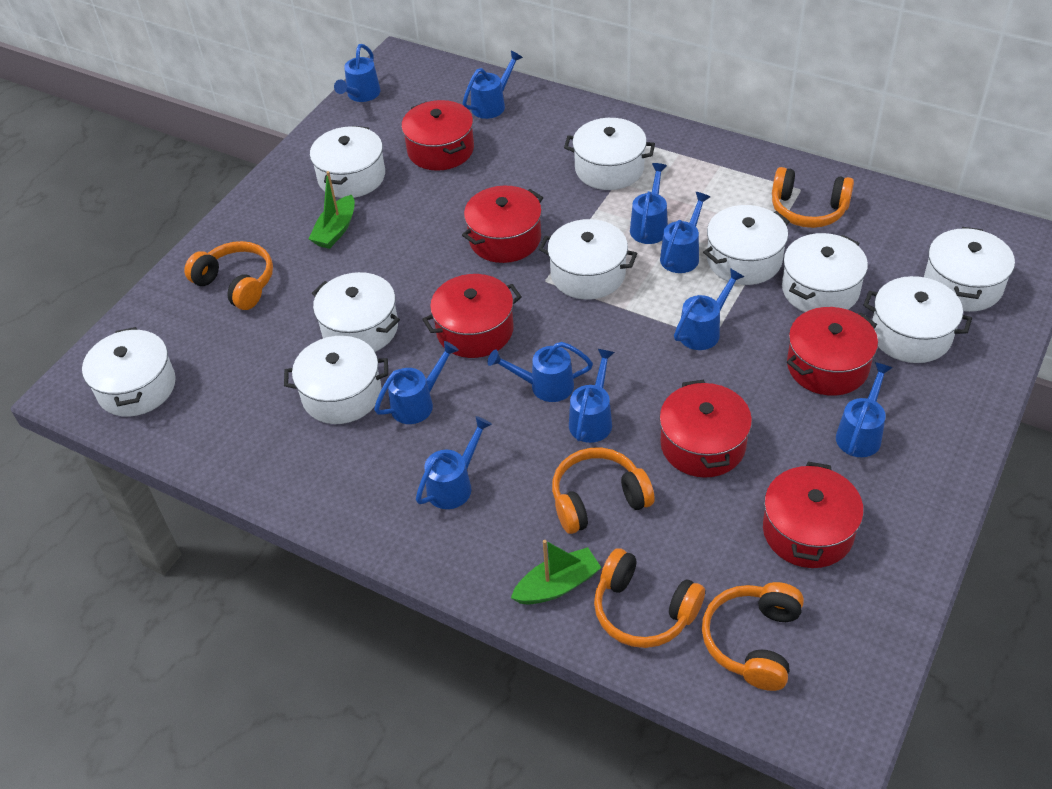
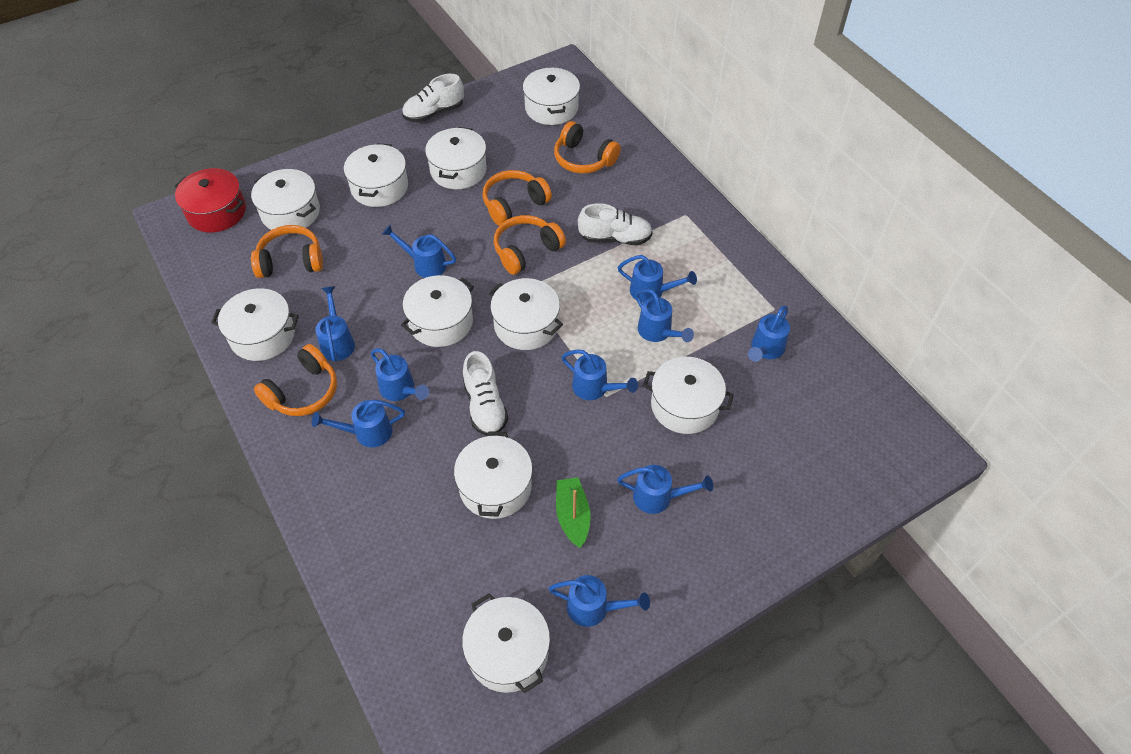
green boat: 2 -> 1
red pot: 6 -> 1
white shoe: 0 -> 3

